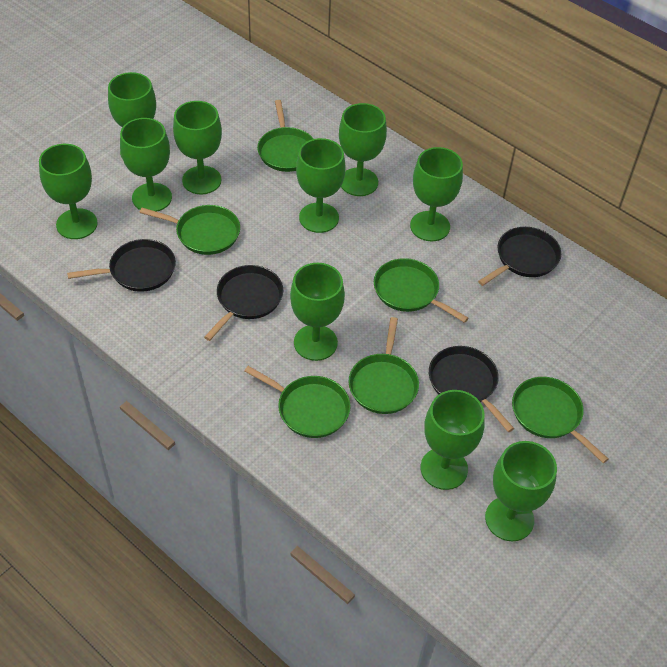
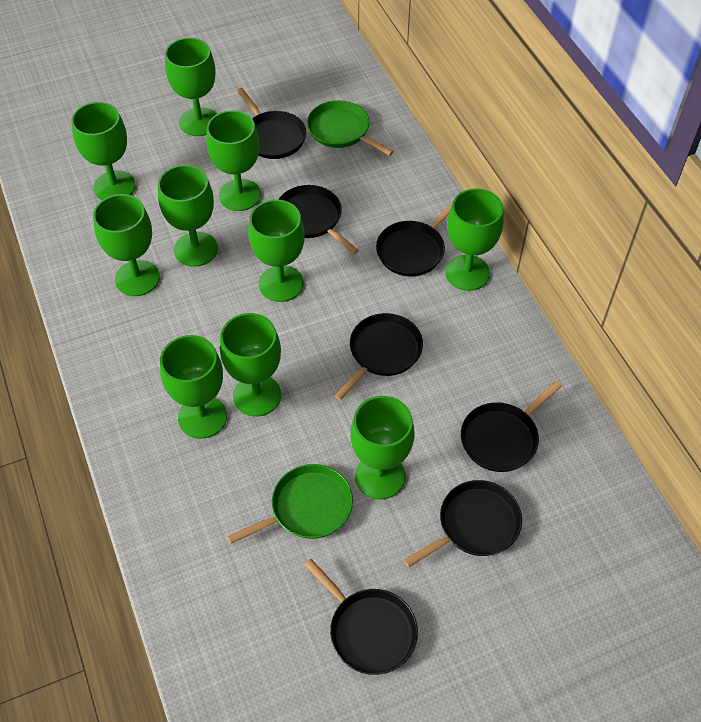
black pan: 4 -> 7
green pan: 6 -> 2

